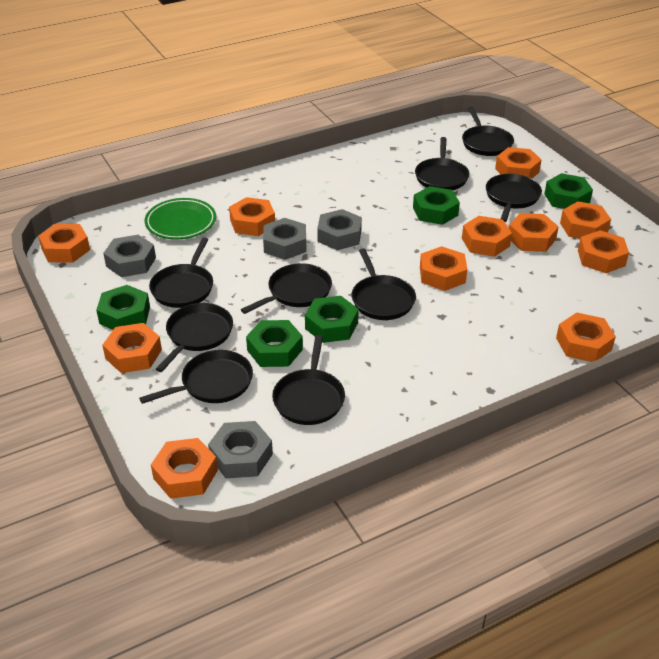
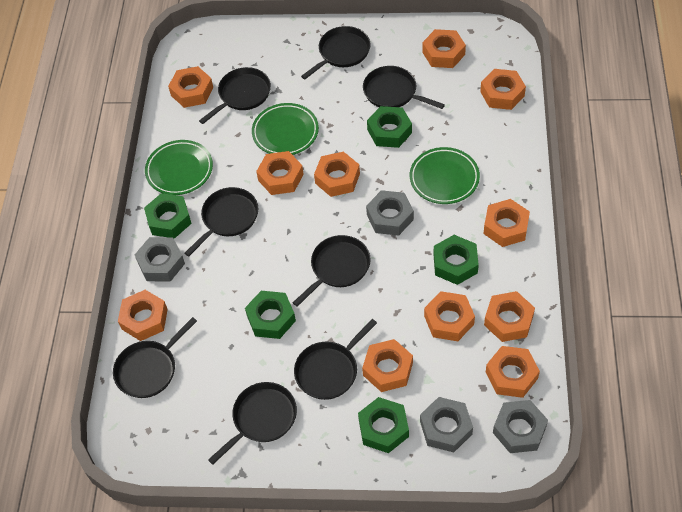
black pan: 9 -> 8
green plate: 1 -> 3

